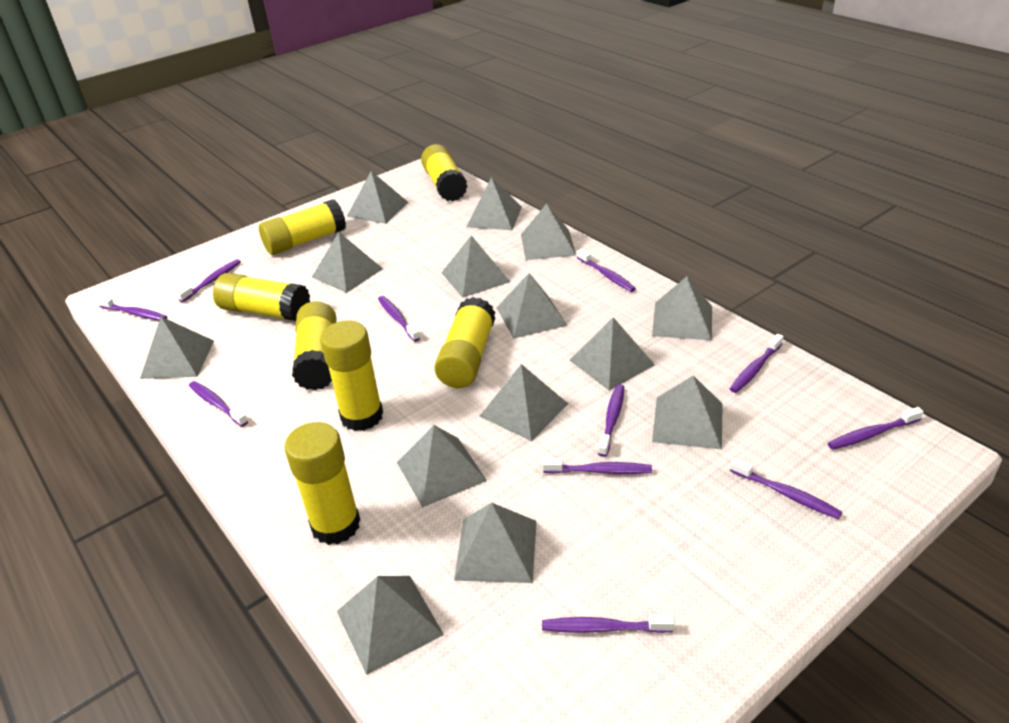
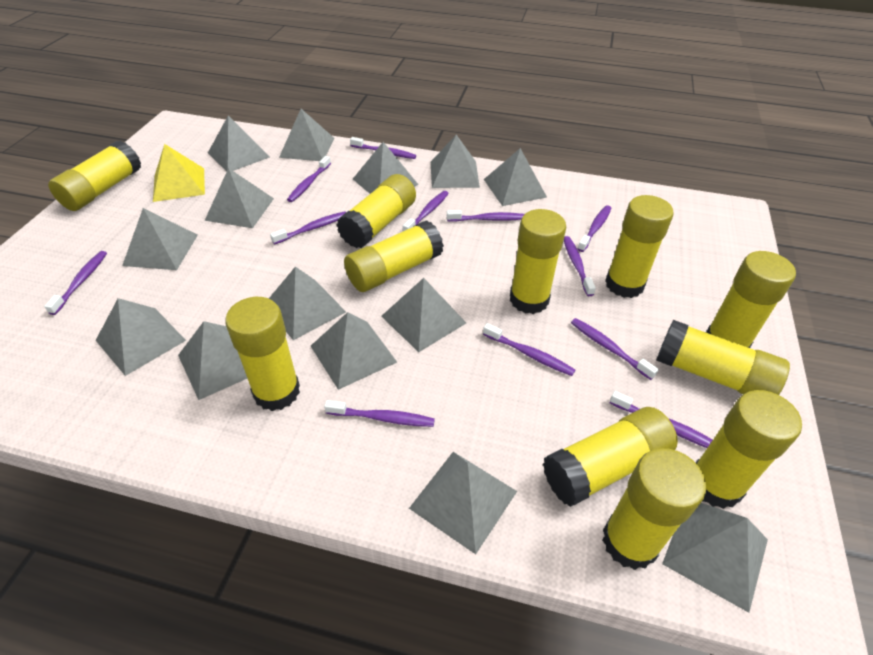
purple toothbrush: 11 -> 12
yellow glue stick: 7 -> 11
yellow pyramid: 0 -> 1

